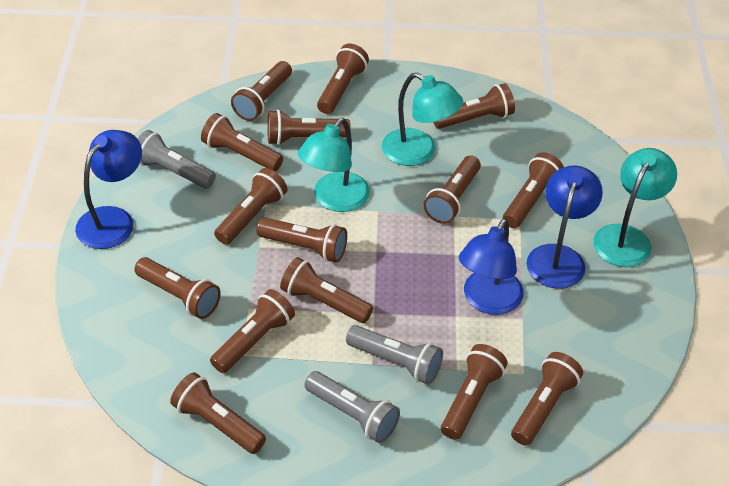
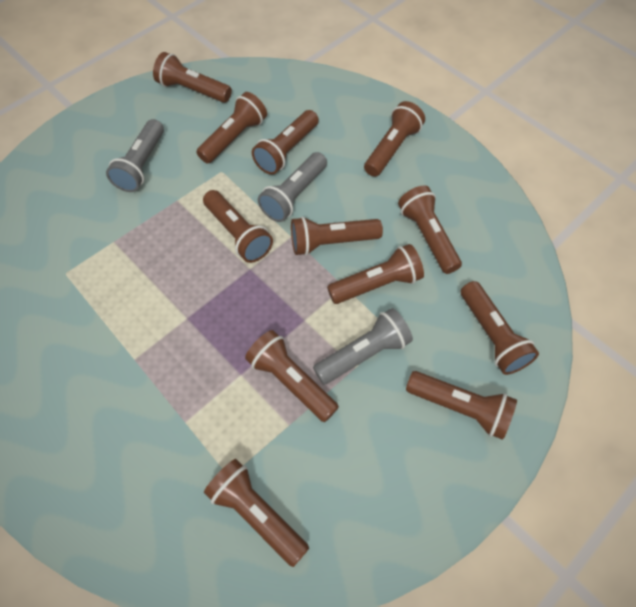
blue lamp: 3 -> 0
brown flashlight: 15 -> 12
turquoise lamp: 3 -> 0

